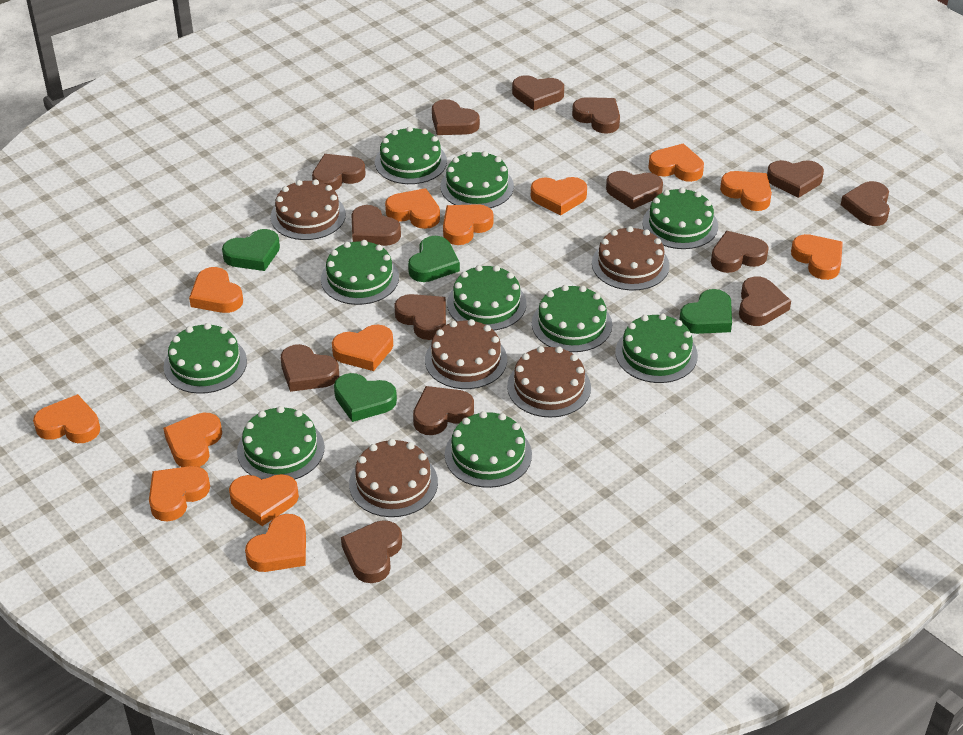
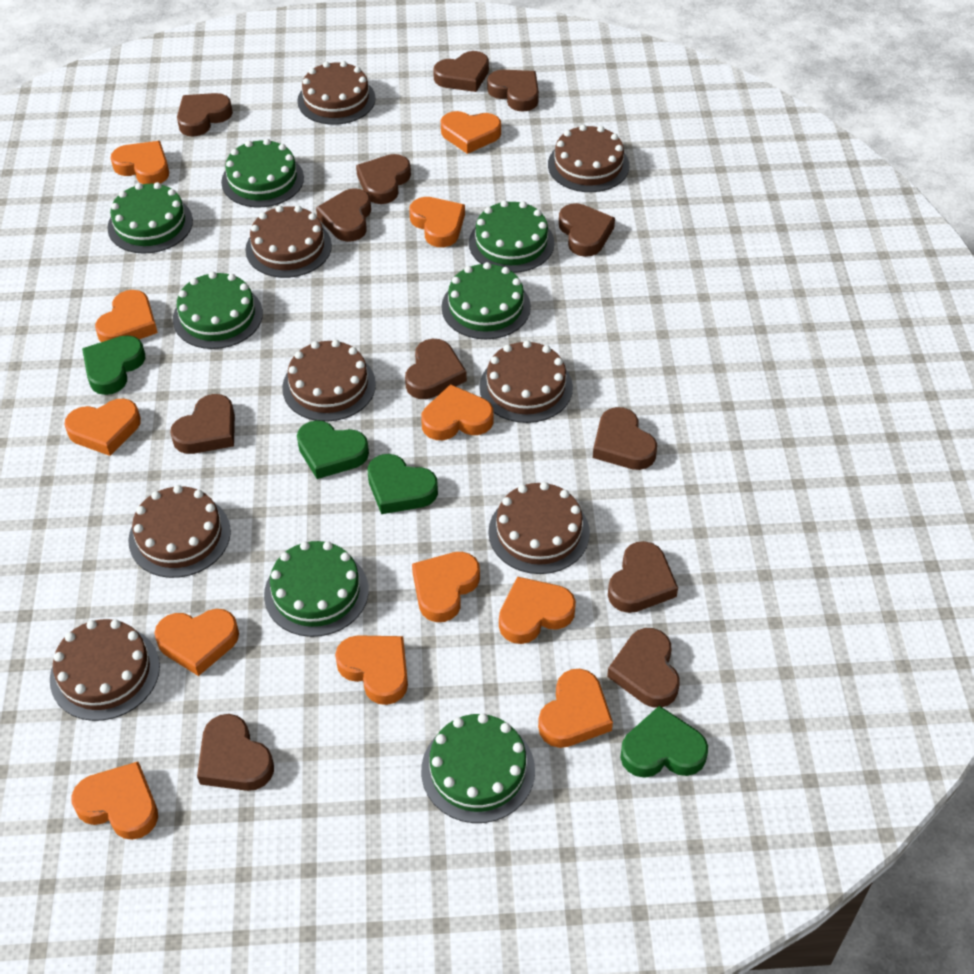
brown cake: 5 -> 8
brown heart: 14 -> 12
green cake: 10 -> 7
orange heart: 13 -> 12

